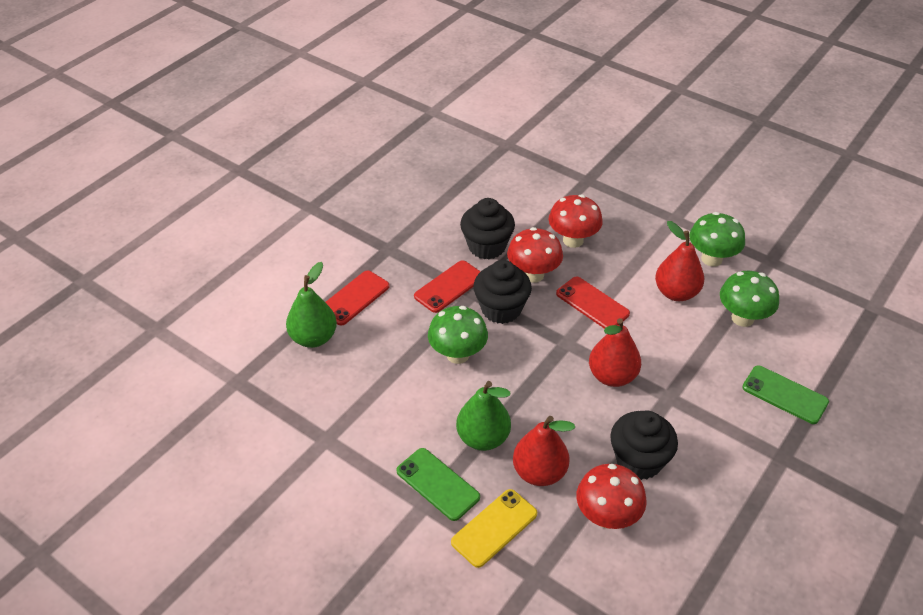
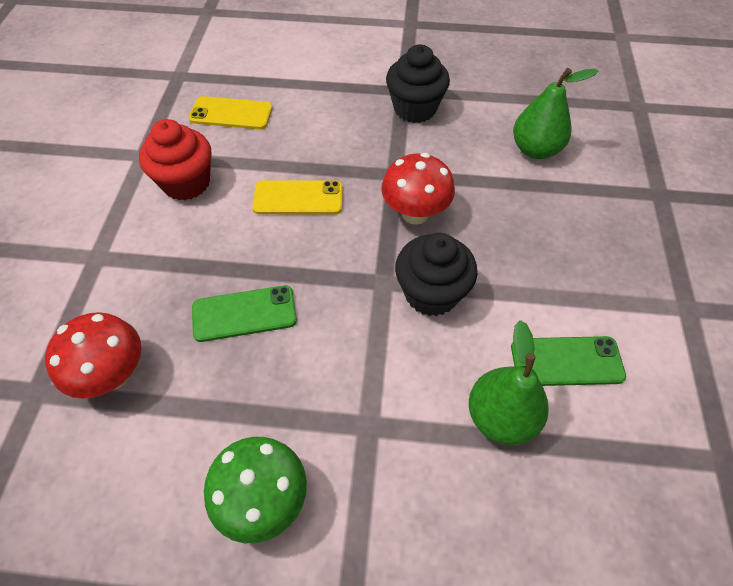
black cupcake: 3 -> 2
green mushroom: 3 -> 1
red cupcake: 0 -> 1
red mushroom: 3 -> 2
red pear: 3 -> 0
red phone: 3 -> 0
yellow phone: 1 -> 2

